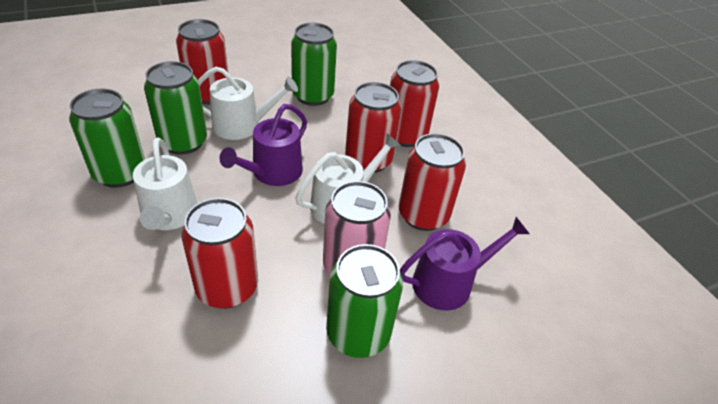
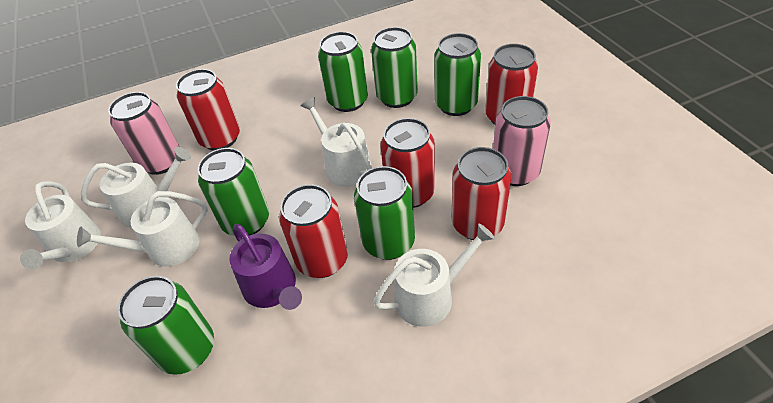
green can: 4 -> 6
pink can: 1 -> 2
purple watering can: 2 -> 1
white watering can: 3 -> 5

